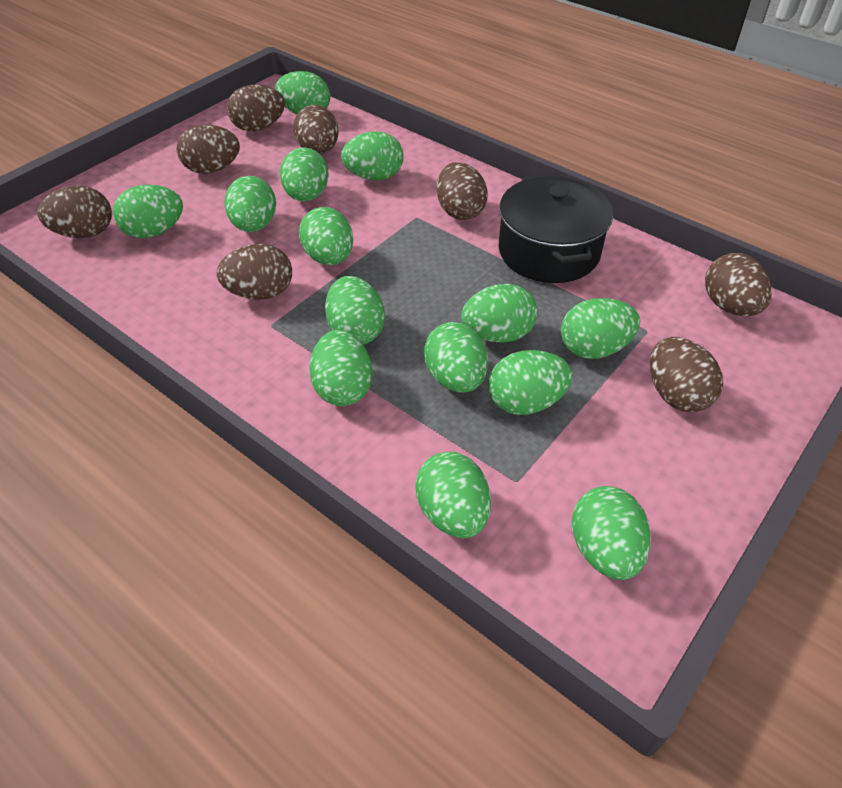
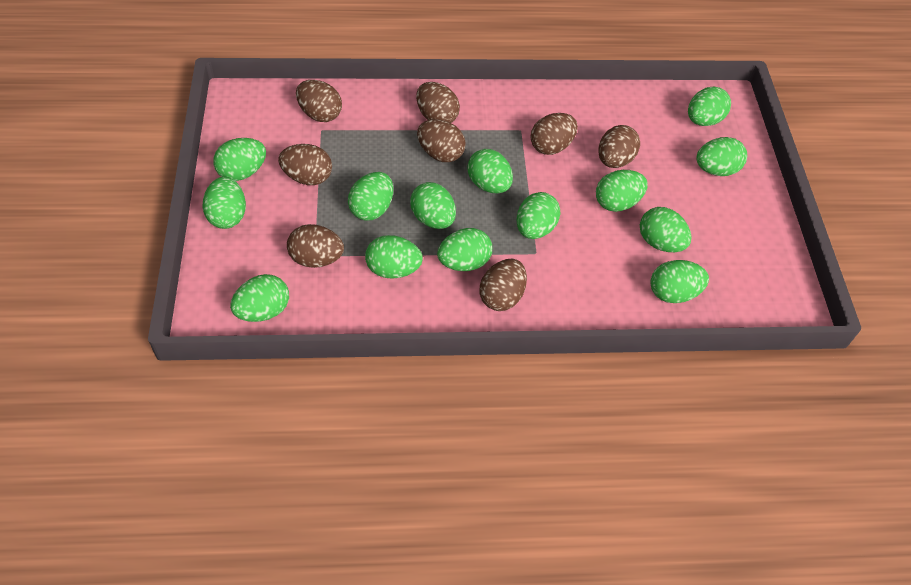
black pot: 1 -> 0

